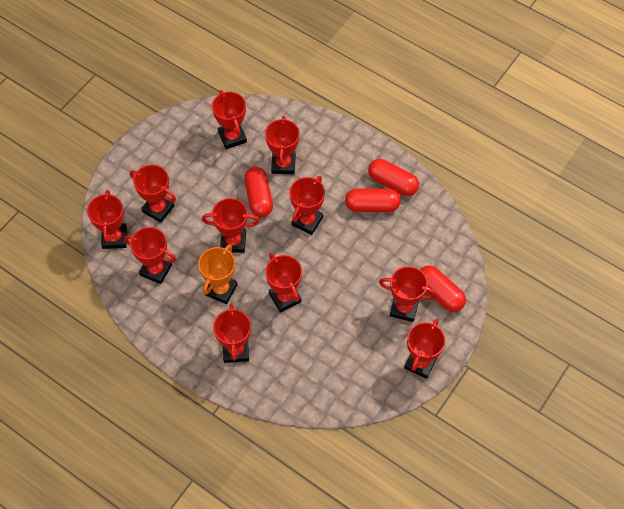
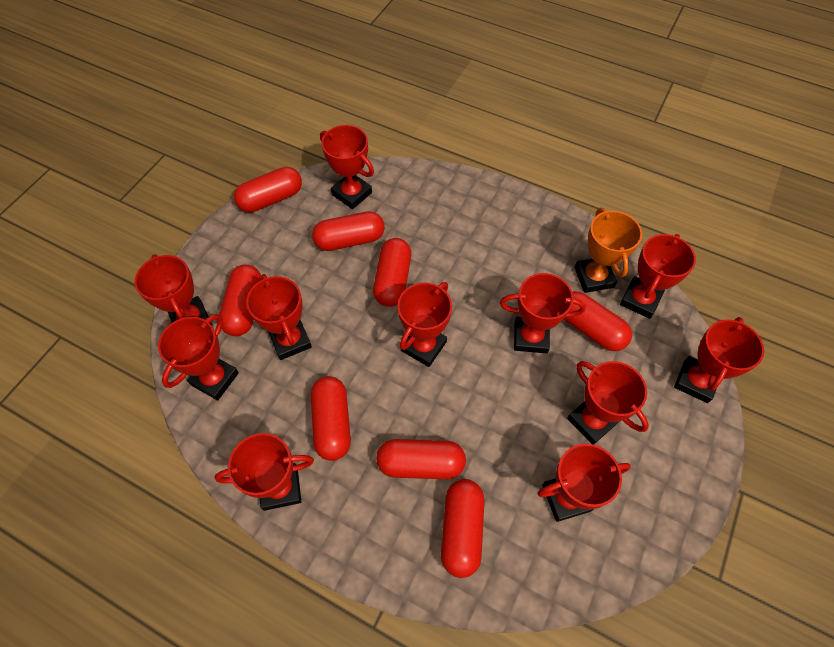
red capsule: 4 -> 8

